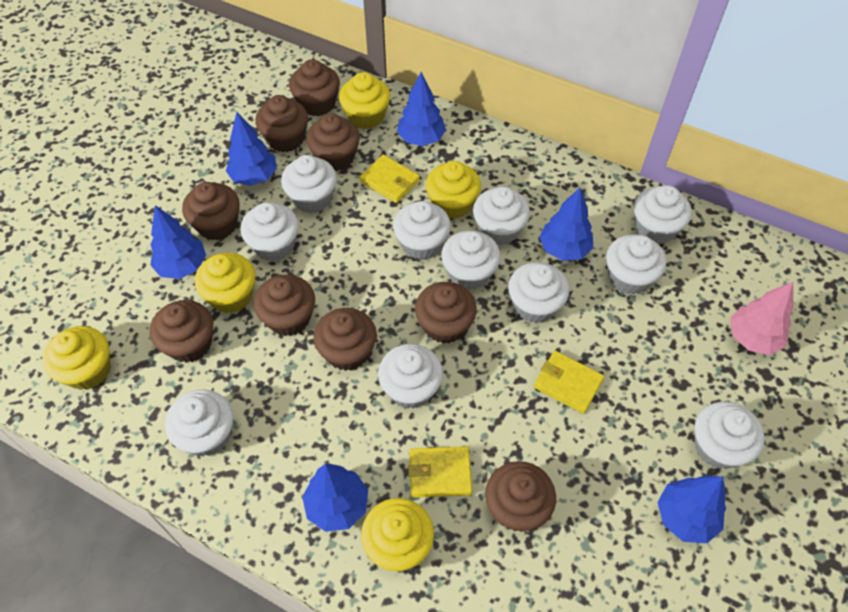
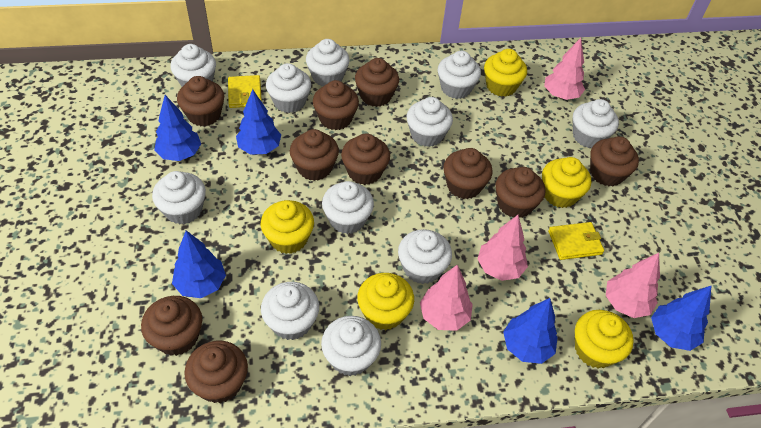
blue tree: 6 -> 5
brown cupcake: 9 -> 10
pink tree: 1 -> 4
yellow wallet: 3 -> 2

